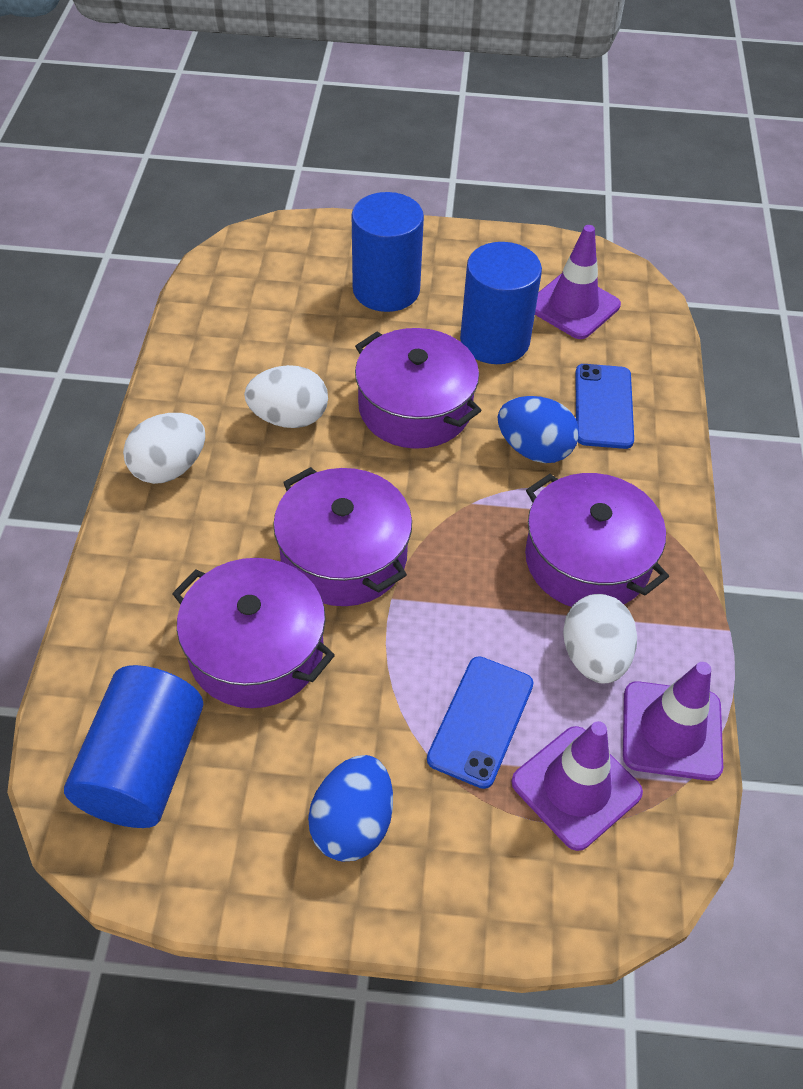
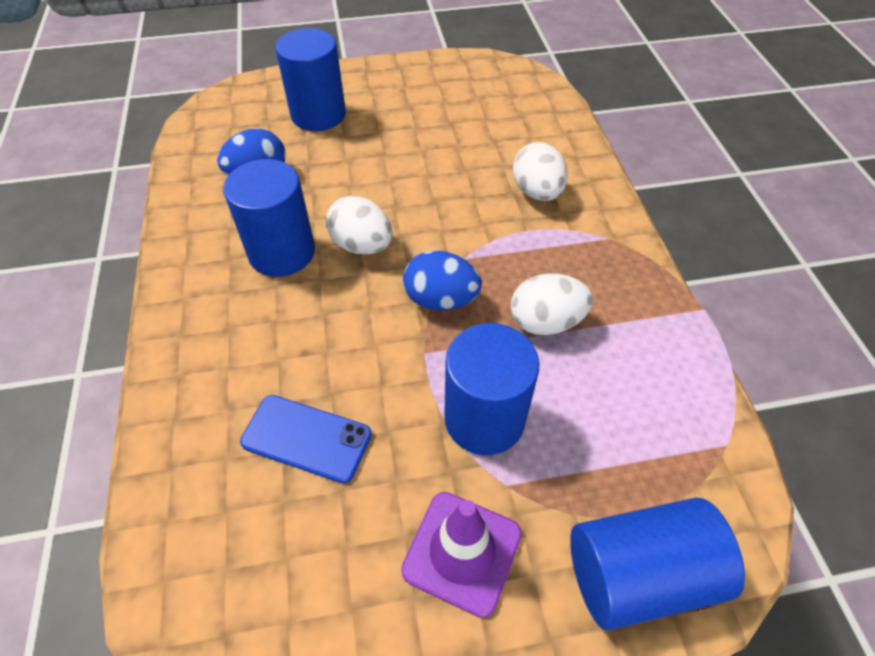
blue cylinder: 3 -> 4
blue phone: 2 -> 1
purple pot: 4 -> 0
purple traffic cone: 3 -> 1

